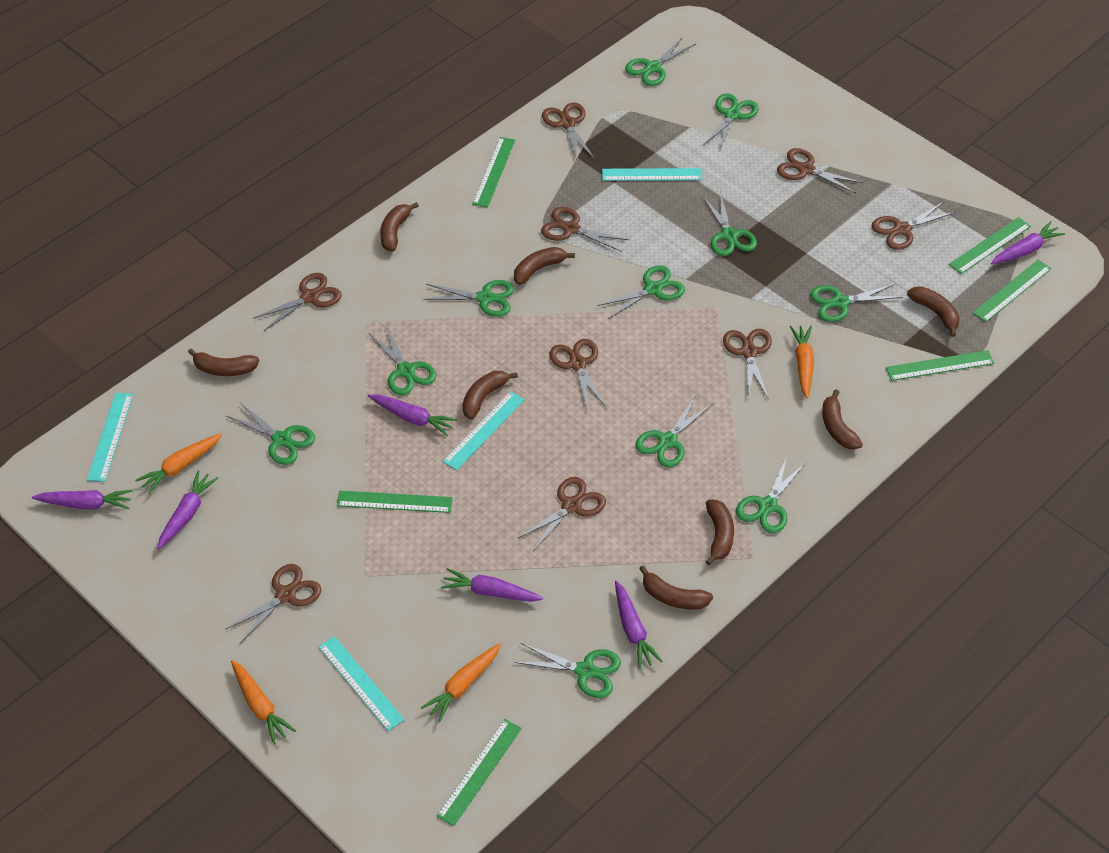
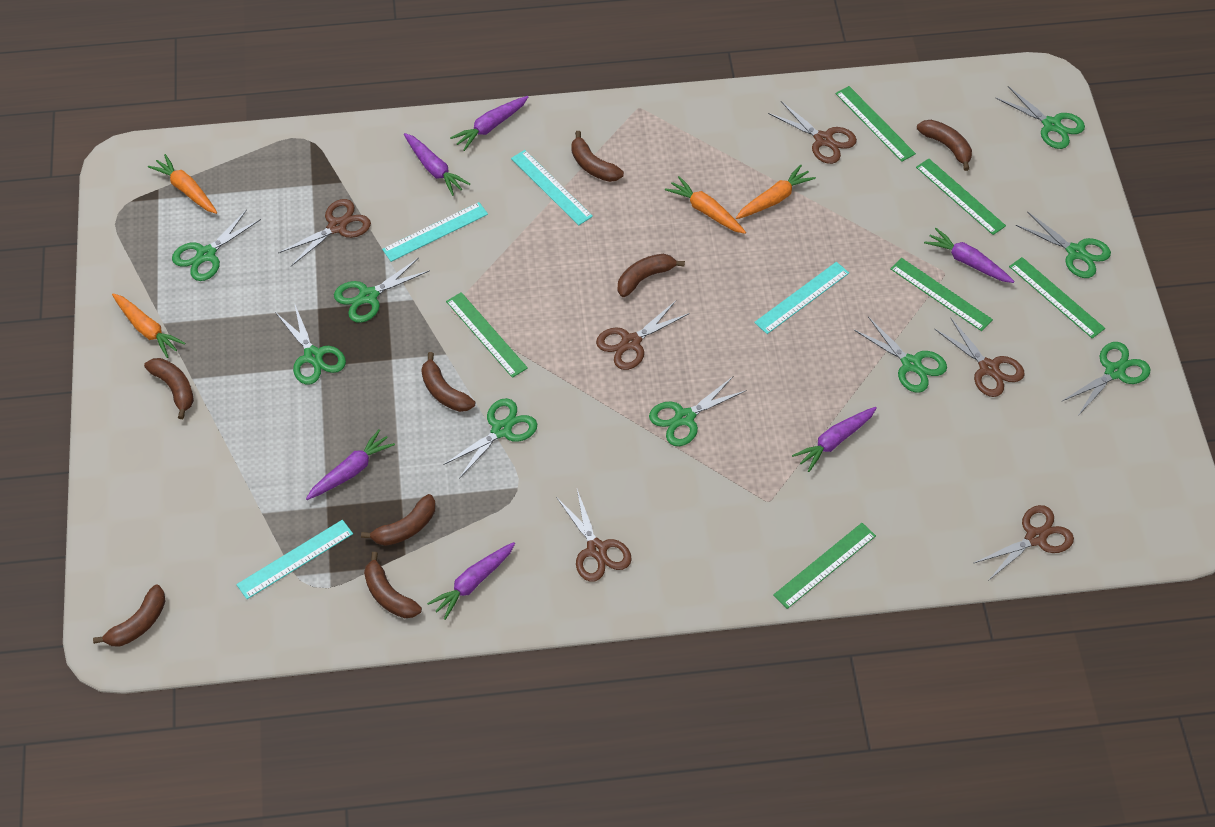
brown scissors: 9 -> 6
green scissors: 11 -> 9

